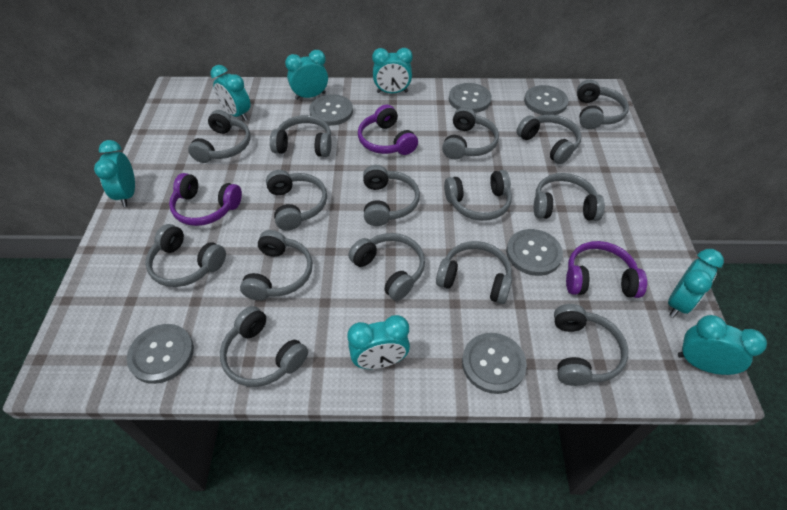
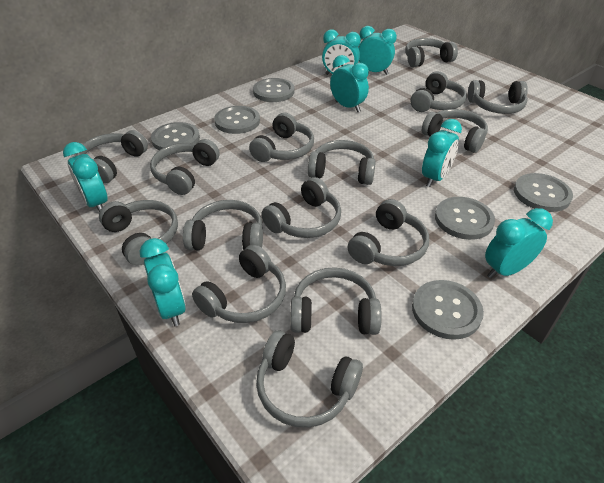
purple headphones: 3 -> 0

